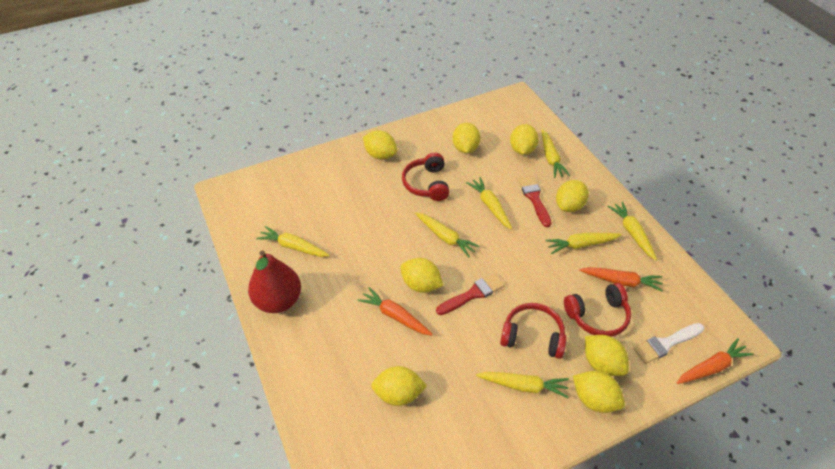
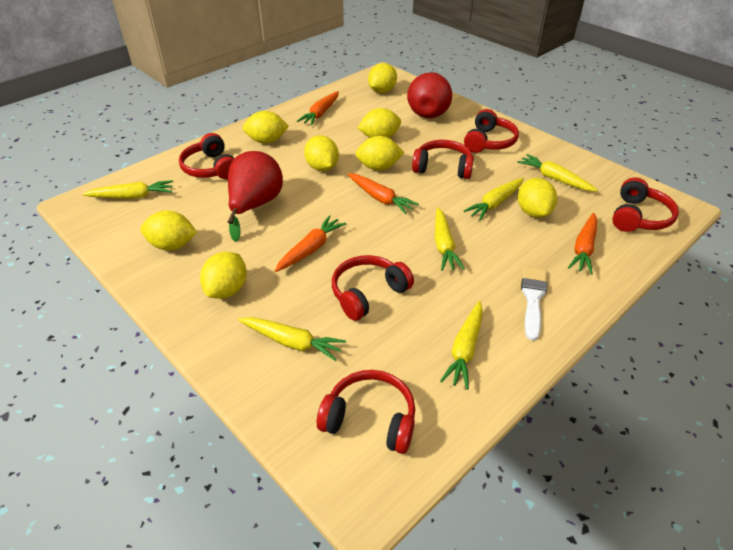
orange carrot: 3 -> 4
red brush: 2 -> 0
red headphones: 3 -> 6
red pear: 1 -> 2
yellow carrot: 7 -> 6

